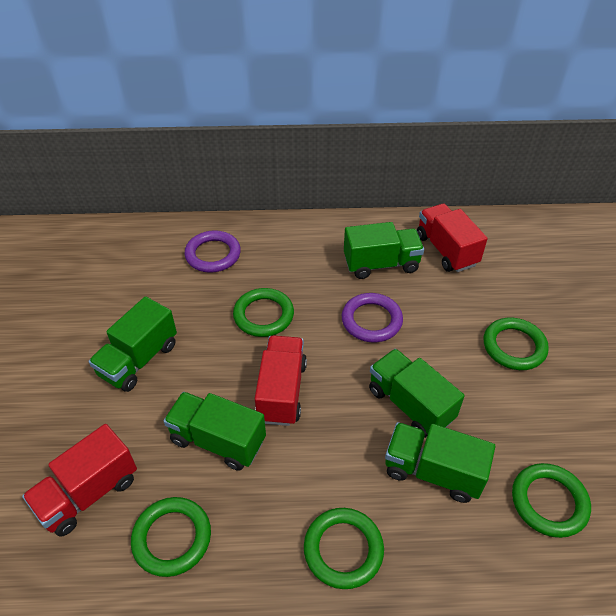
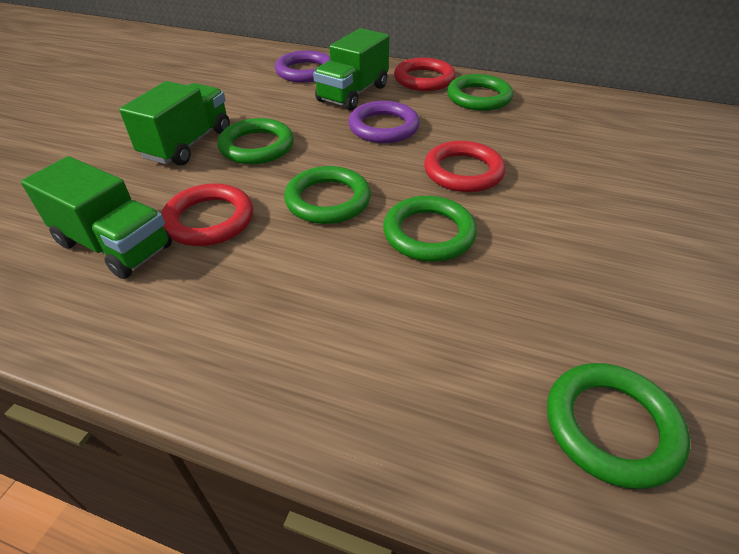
green truck: 5 -> 3
red ring: 0 -> 3
red truck: 3 -> 0

